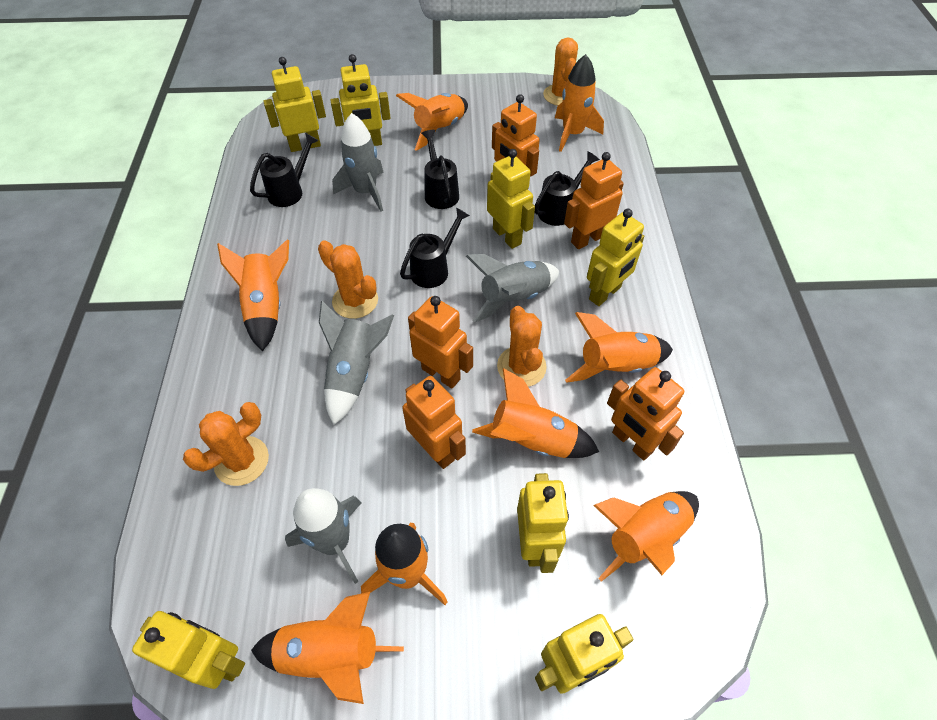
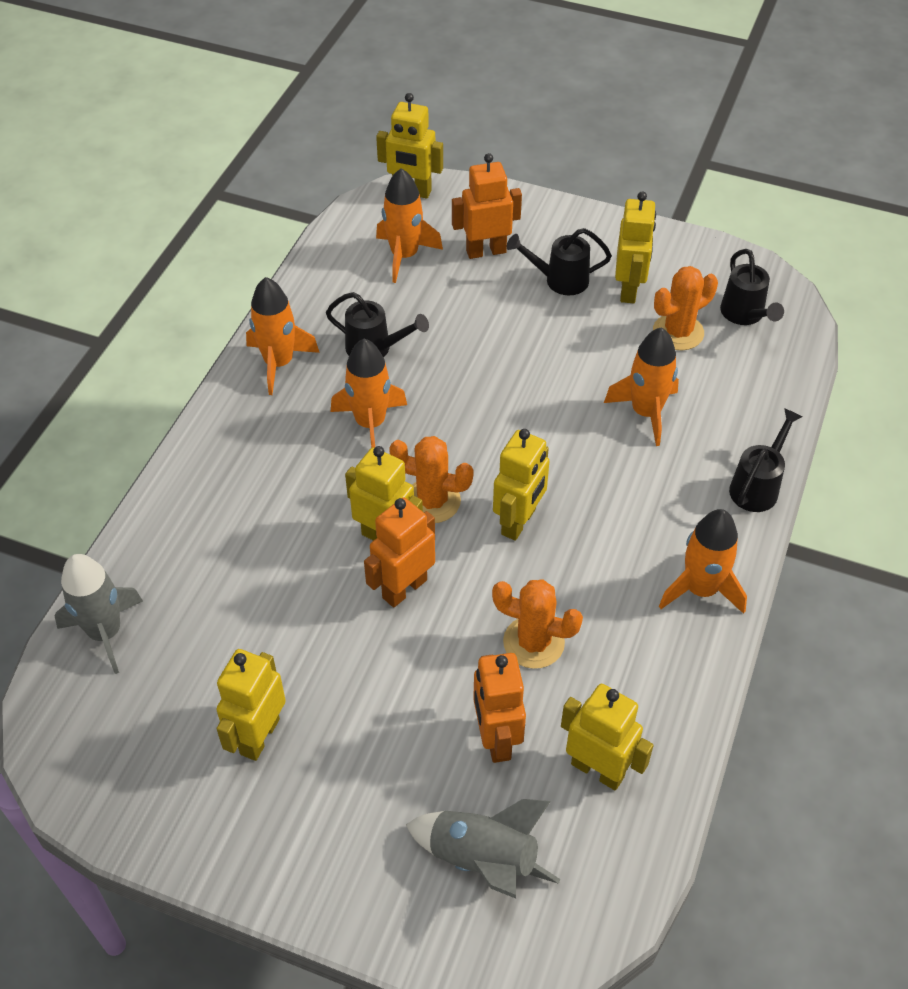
grey rocket: 4 -> 2
orange cactus: 4 -> 3
orange robot: 5 -> 3
orange rocket: 8 -> 5
yellow robot: 7 -> 6

